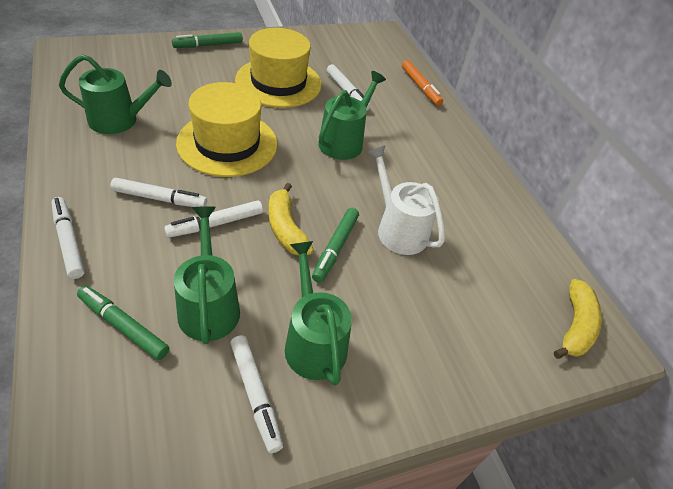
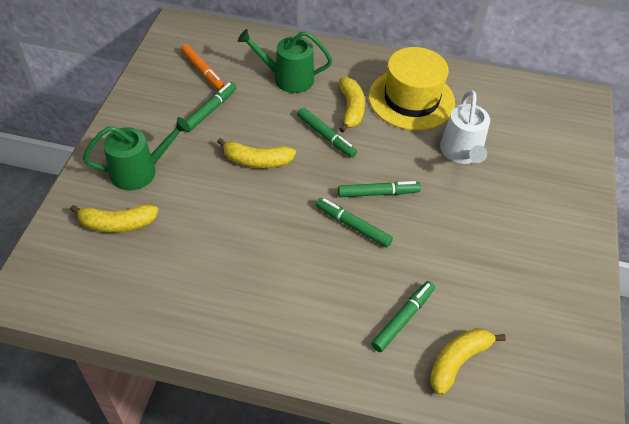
green marker: 3 -> 5
green watering can: 4 -> 2
white marker: 5 -> 0
yellow banana: 2 -> 4
yellow hat: 2 -> 1

